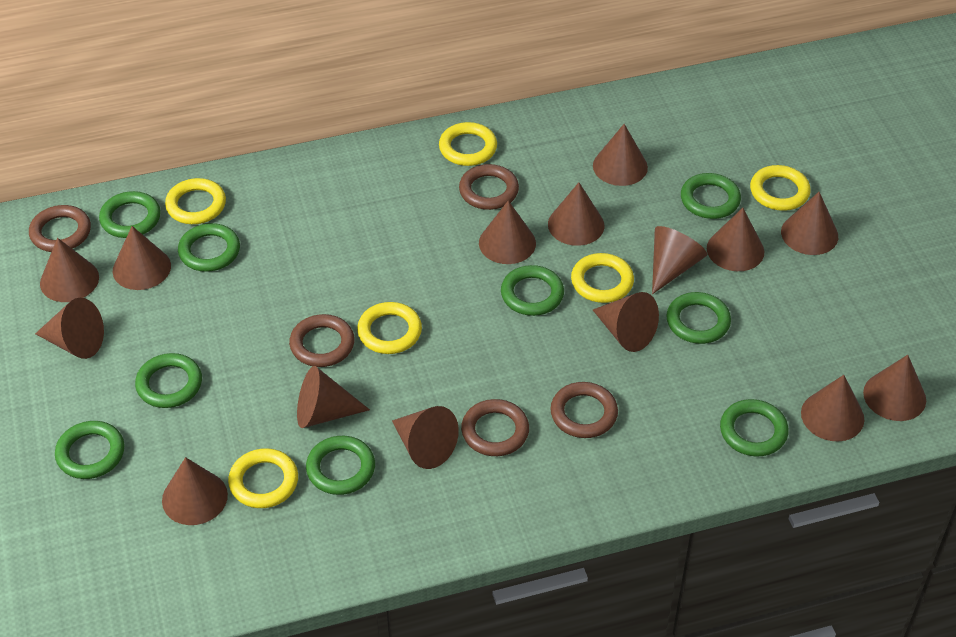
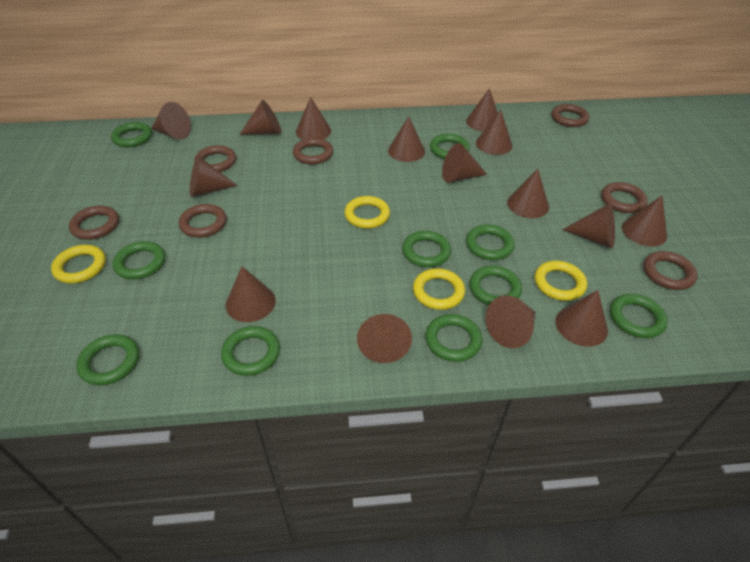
brown ring: 5 -> 7
green ring: 9 -> 10
yellow ring: 6 -> 4

